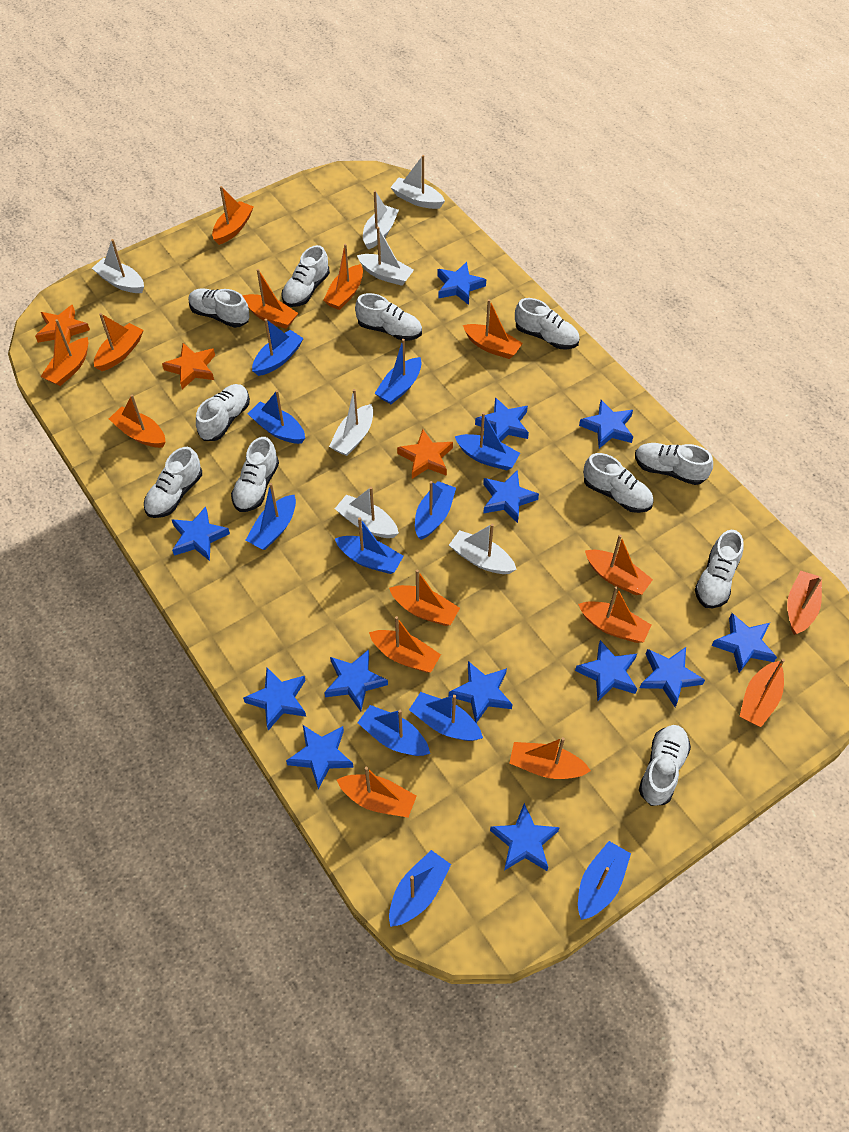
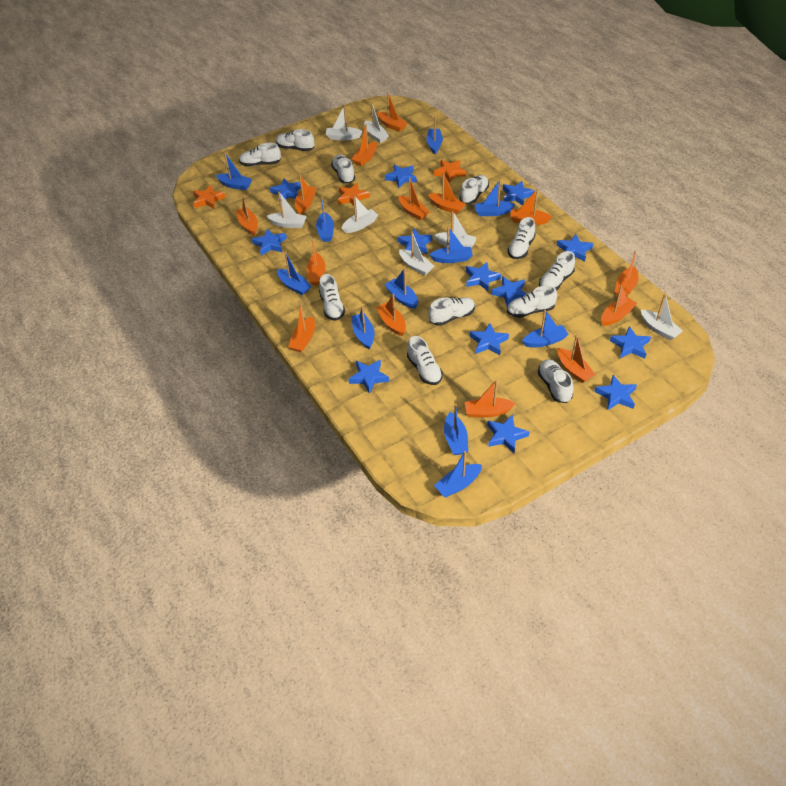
orange boat: 15 -> 14

